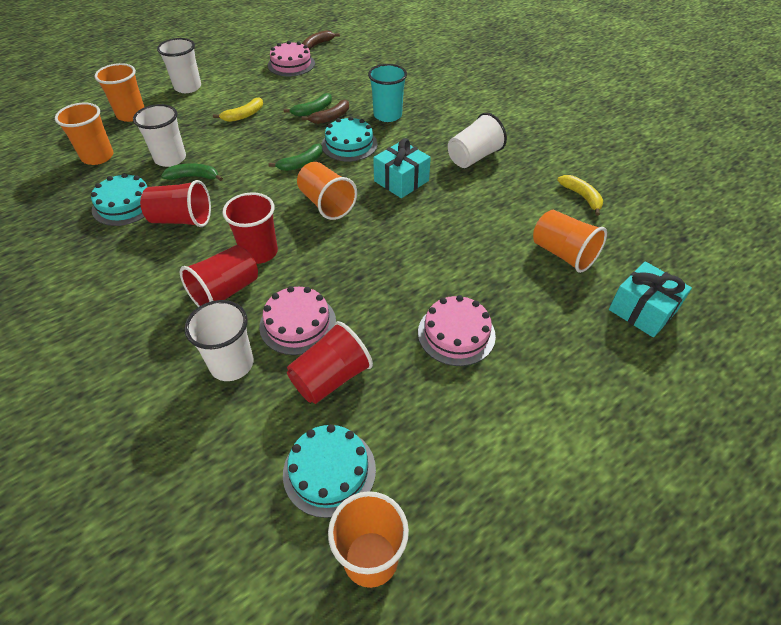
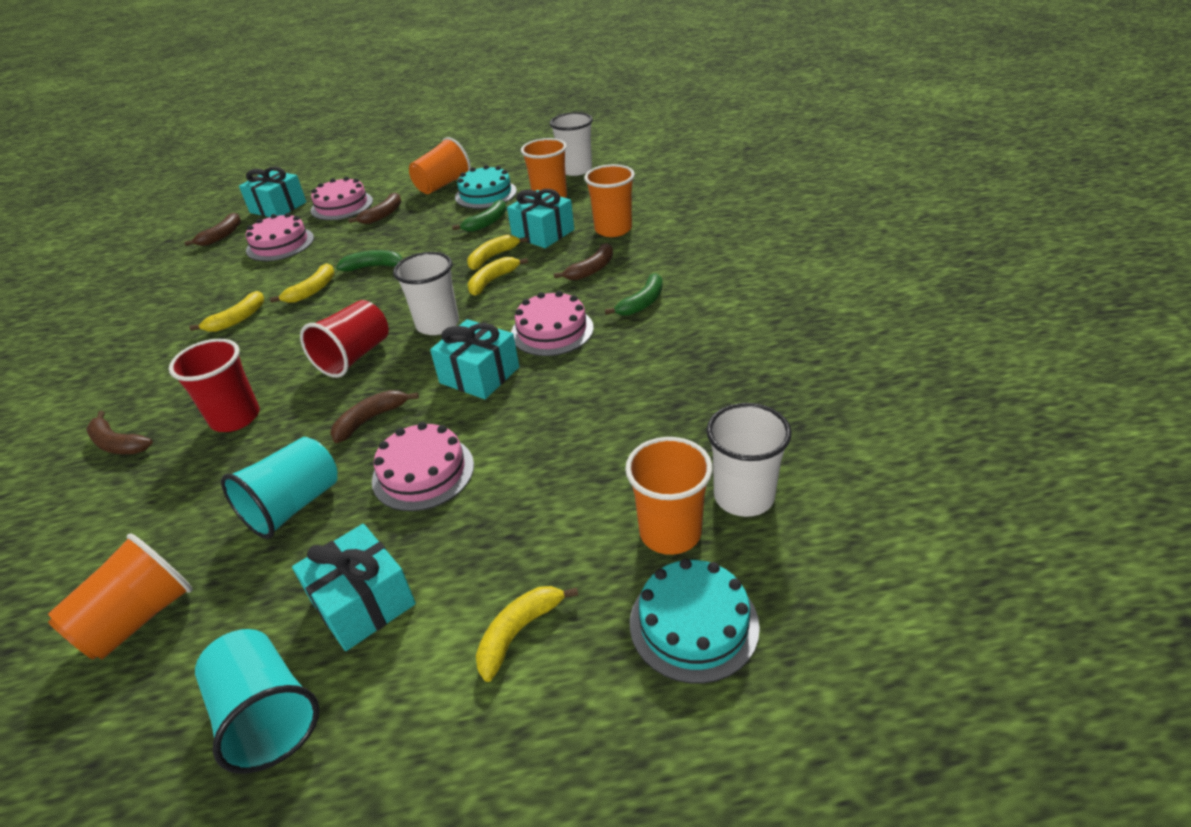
brown banana: 2 -> 5
pink cake: 3 -> 4
red cup: 4 -> 2
turquoise cake: 3 -> 2
turquoise cup: 1 -> 2
turquoise gift: 2 -> 4
white cup: 4 -> 3
yellow banana: 2 -> 5

